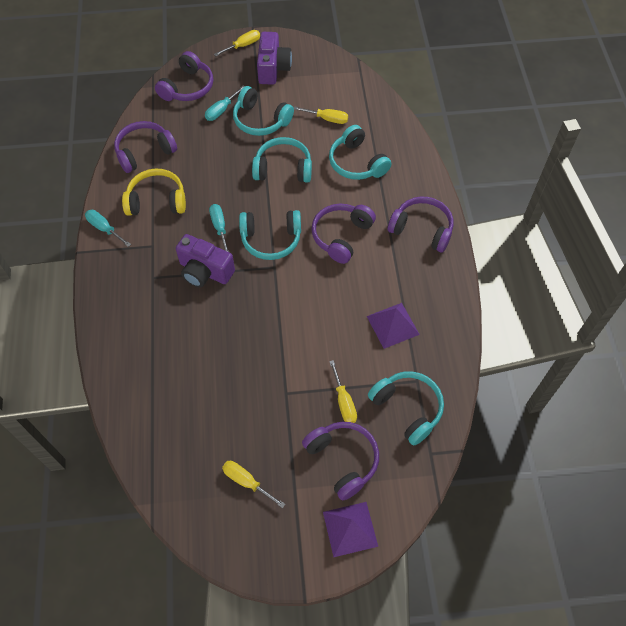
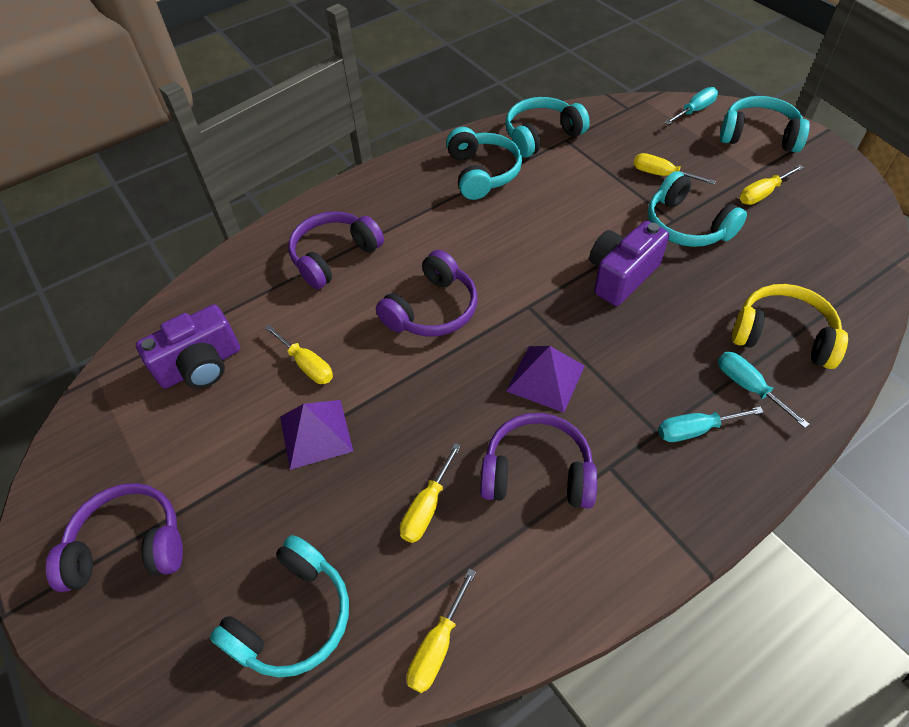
purple headphones: 5 -> 4
yellow screwdriver: 4 -> 5

